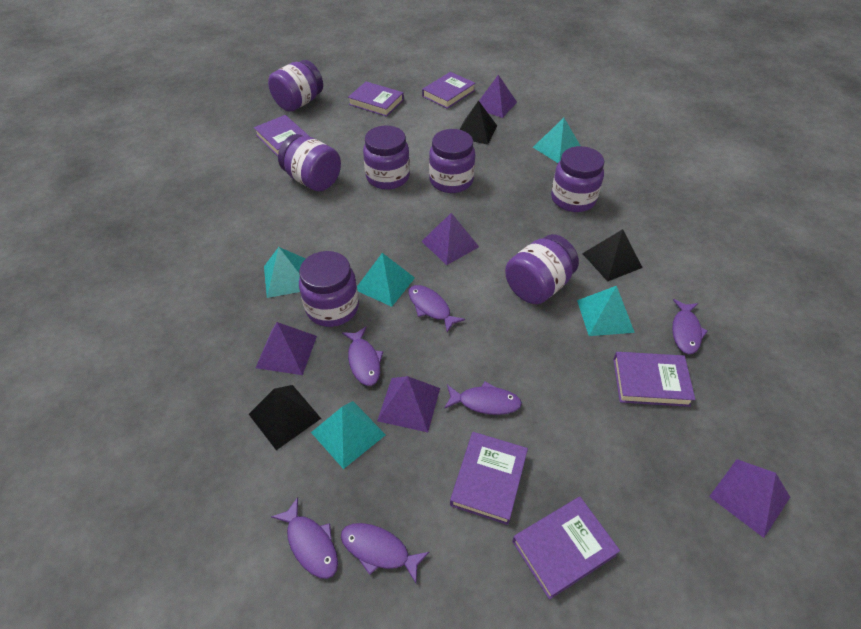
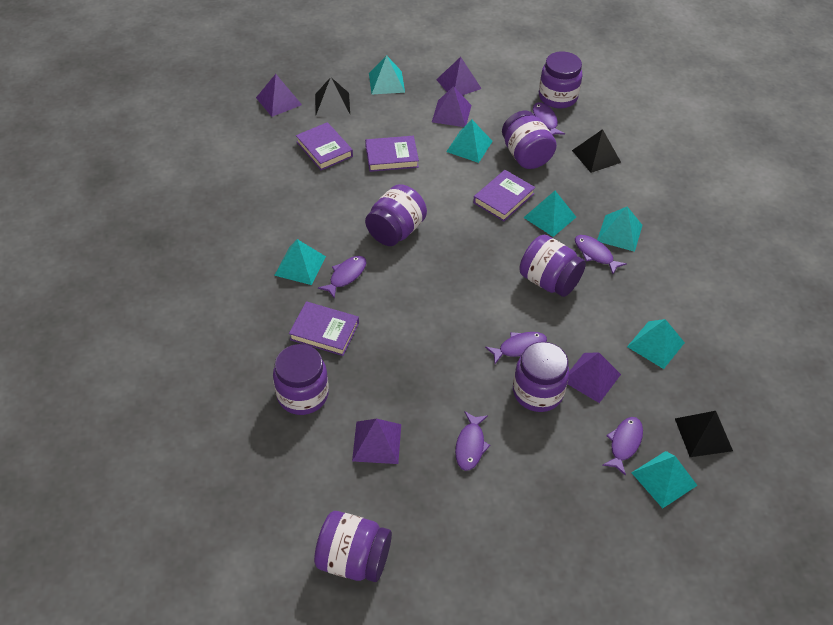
purple book: 6 -> 4
turquoise pyramid: 5 -> 7

